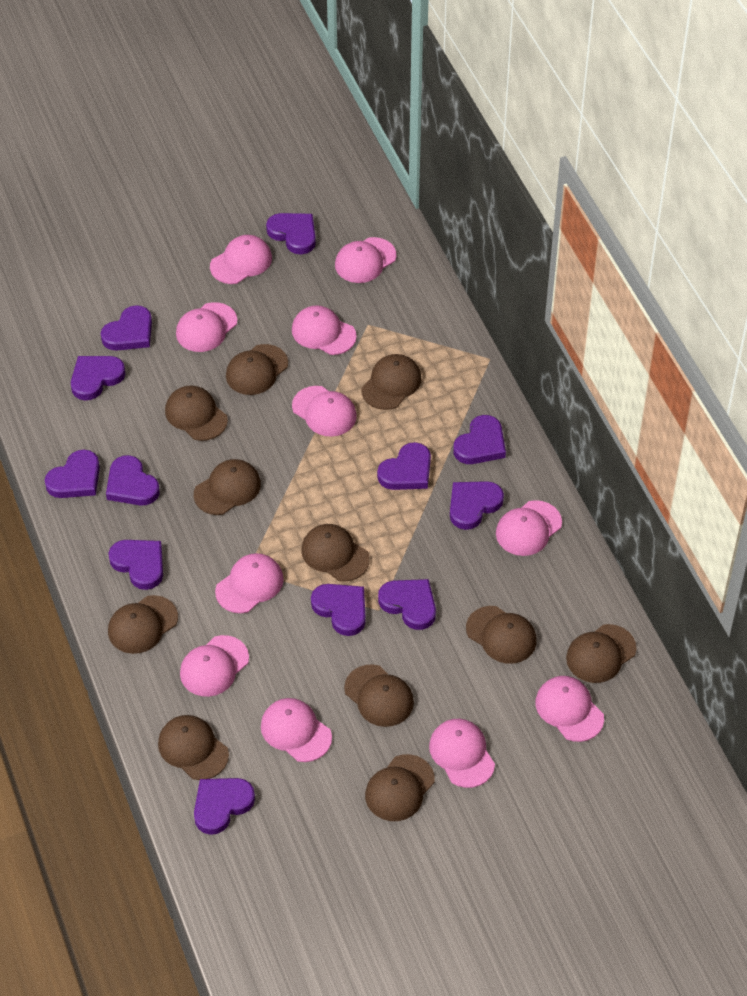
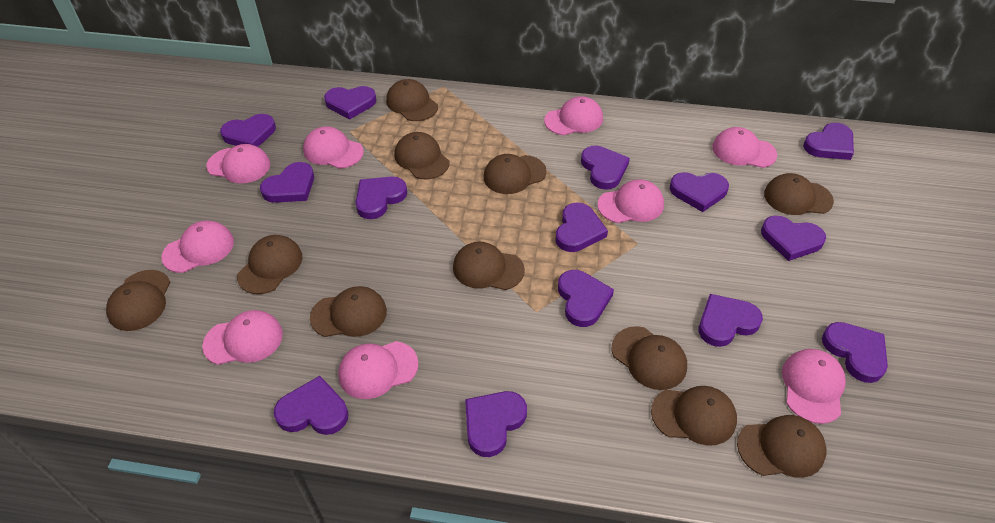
pink cap: 11 -> 9
purple heart: 12 -> 14

